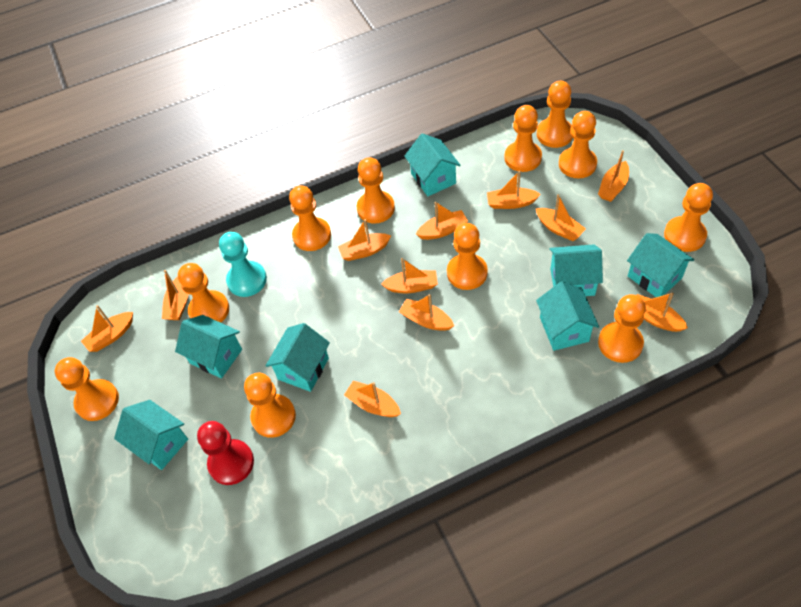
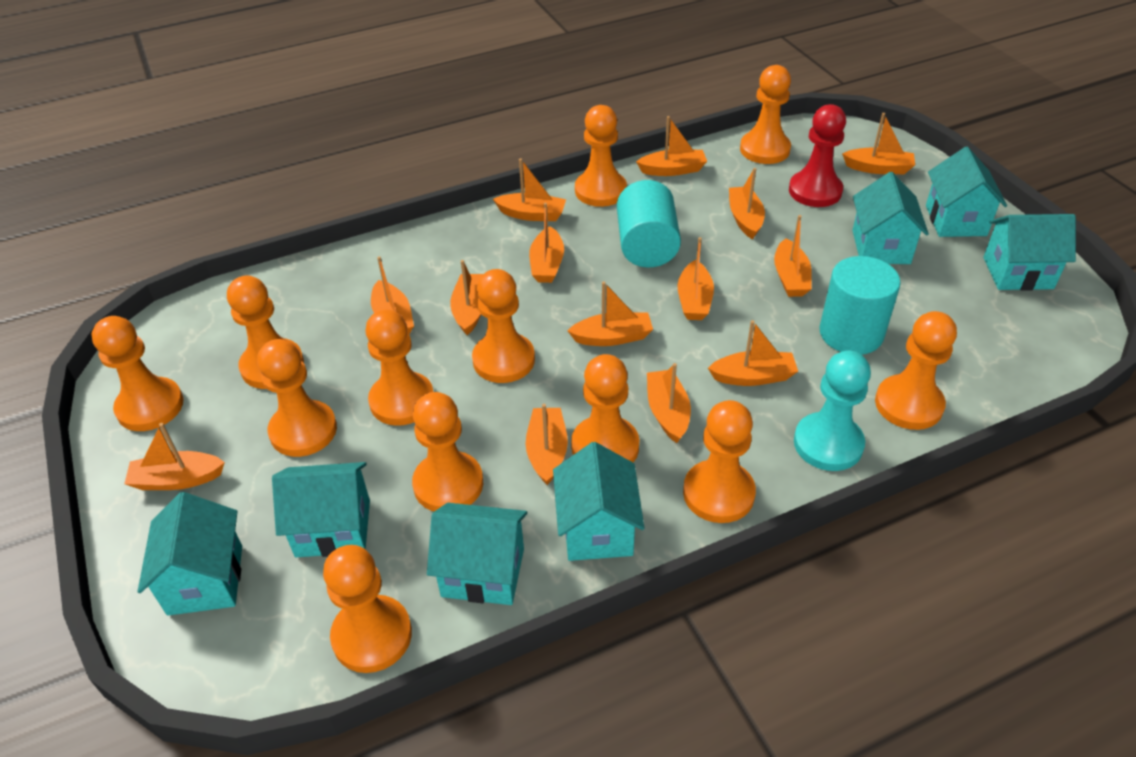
orange boat: 11 -> 14
orange pawn: 11 -> 12
turquoise cylinder: 0 -> 2

